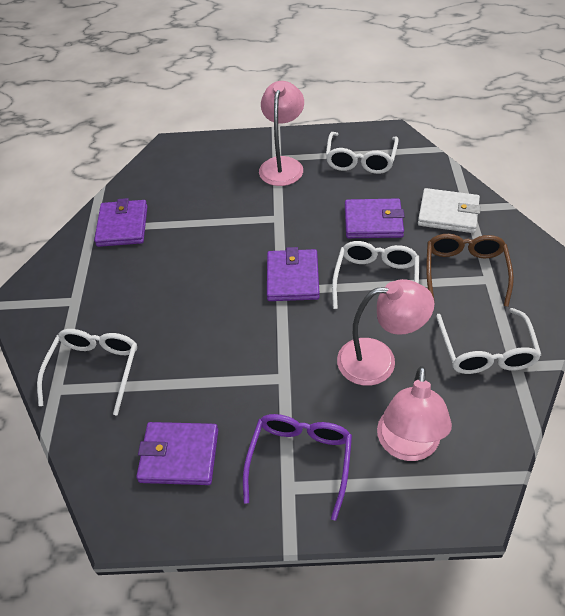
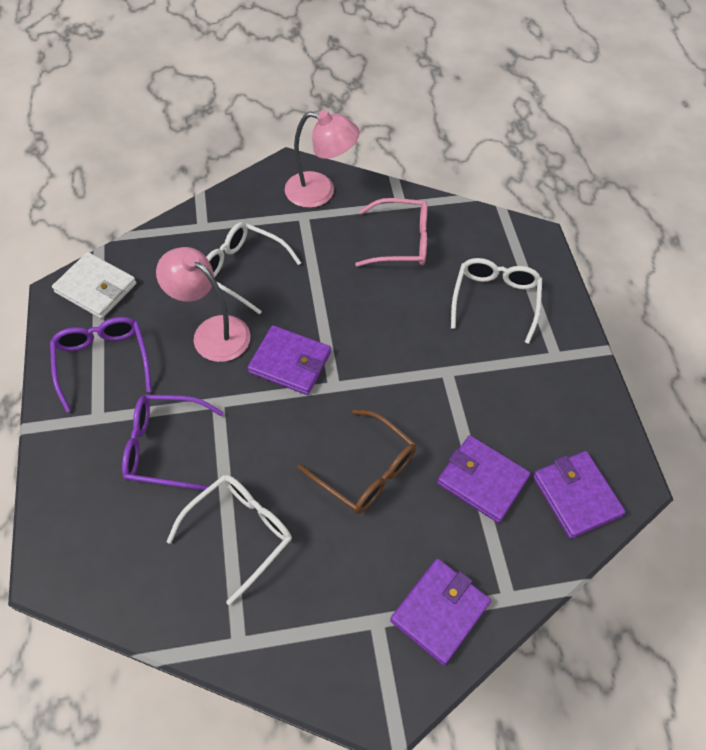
pink glasses: 0 -> 1
pink lamp: 3 -> 2
purple glasses: 1 -> 2
white glasses: 4 -> 3

